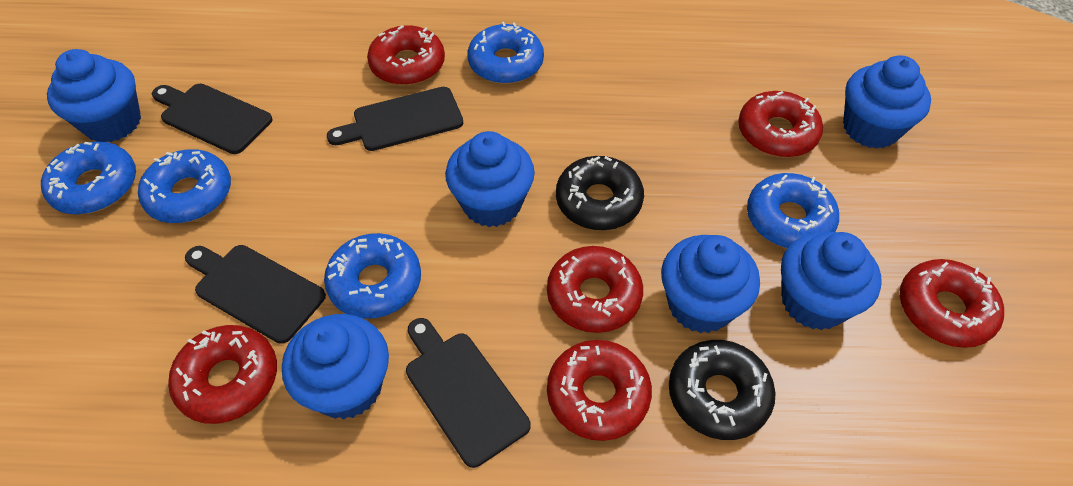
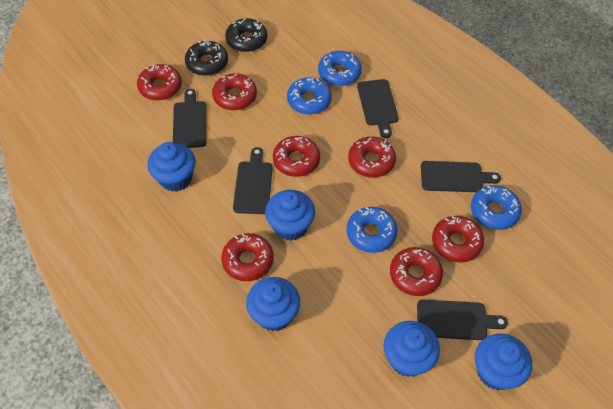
black cutting board: 4 -> 5
blue cupcake: 6 -> 5
blue donut: 5 -> 4
red donut: 6 -> 7

